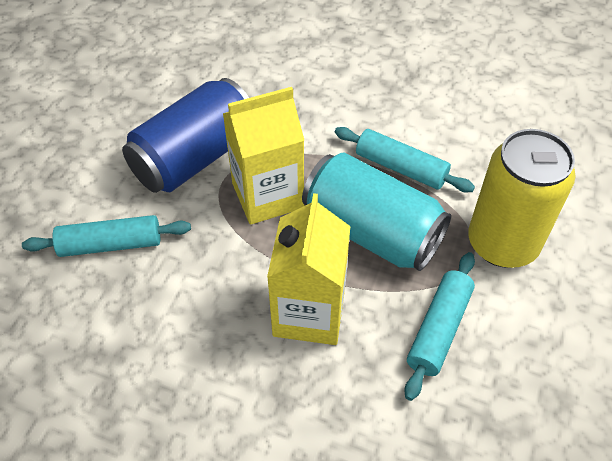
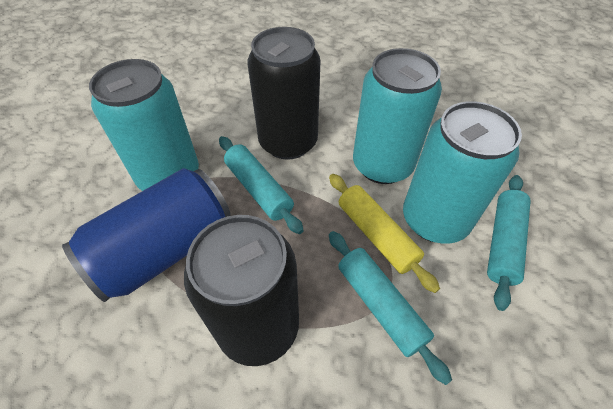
black can: 0 -> 2
turquoise can: 1 -> 3
yellow can: 1 -> 0
yellow carton: 2 -> 0
yellow rolling pin: 0 -> 1

